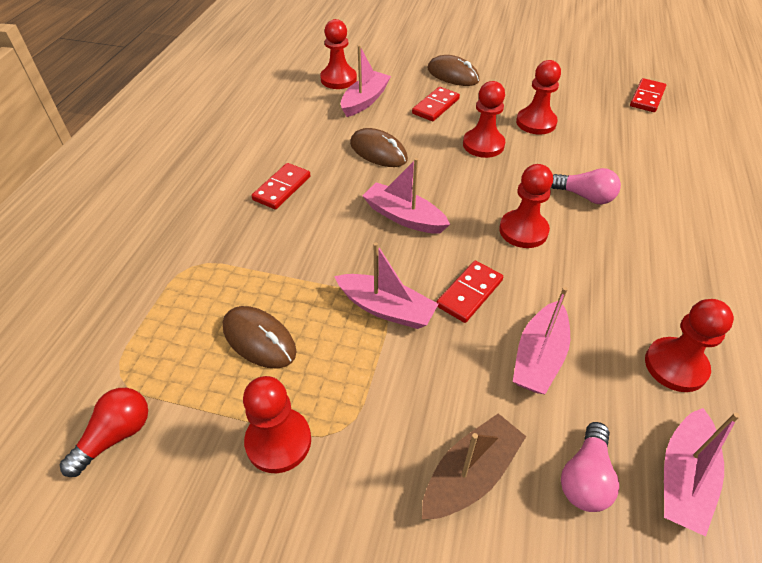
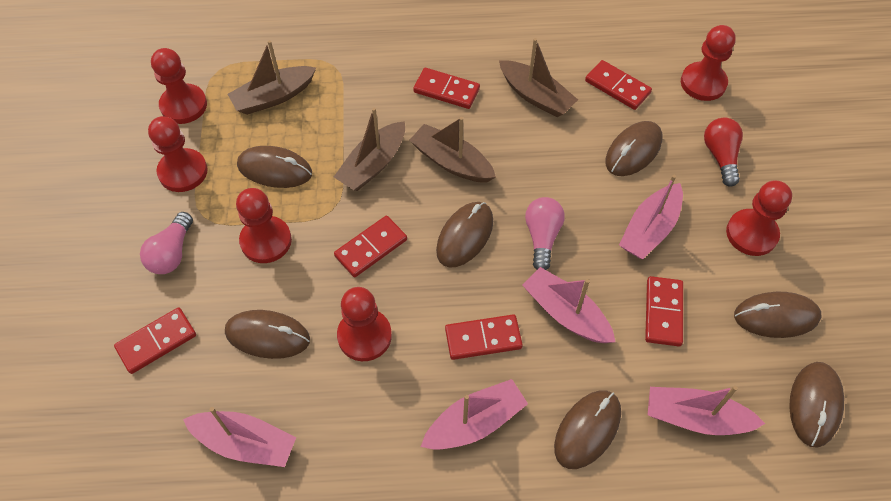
brown boat: 1 -> 4
brown mouse: 3 -> 7
red domino: 4 -> 6

